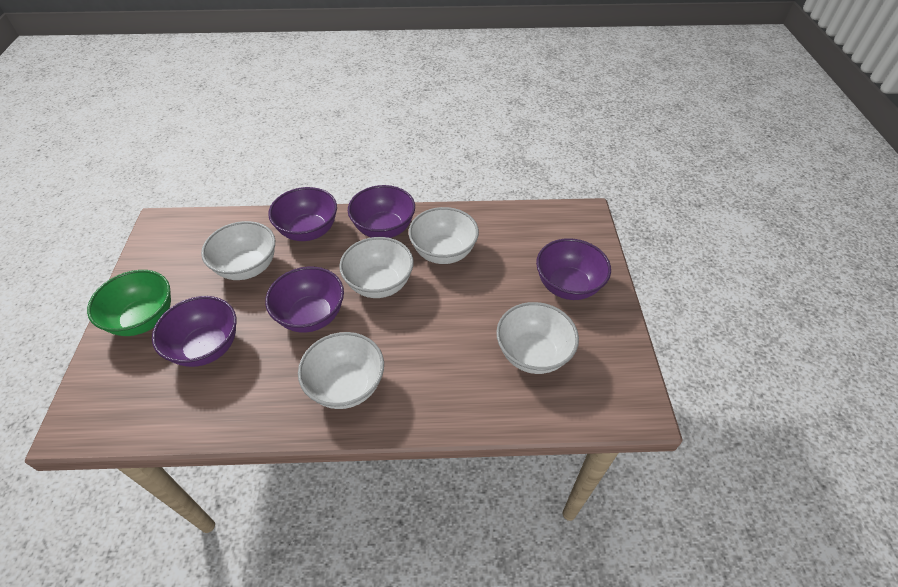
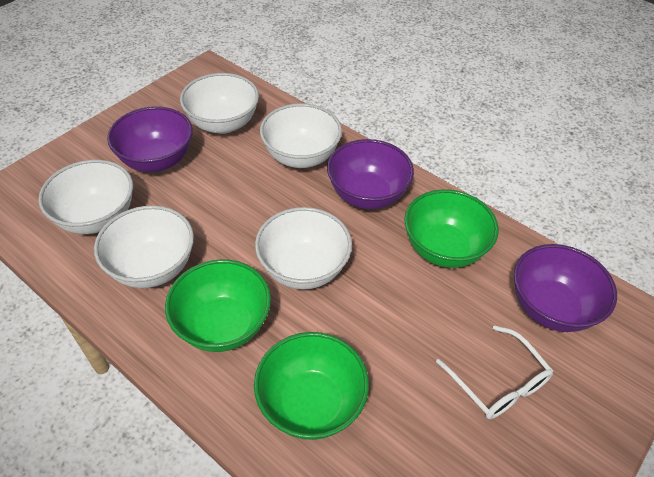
green bowl: 1 -> 3
purple bowl: 5 -> 3
white glasses: 0 -> 1

